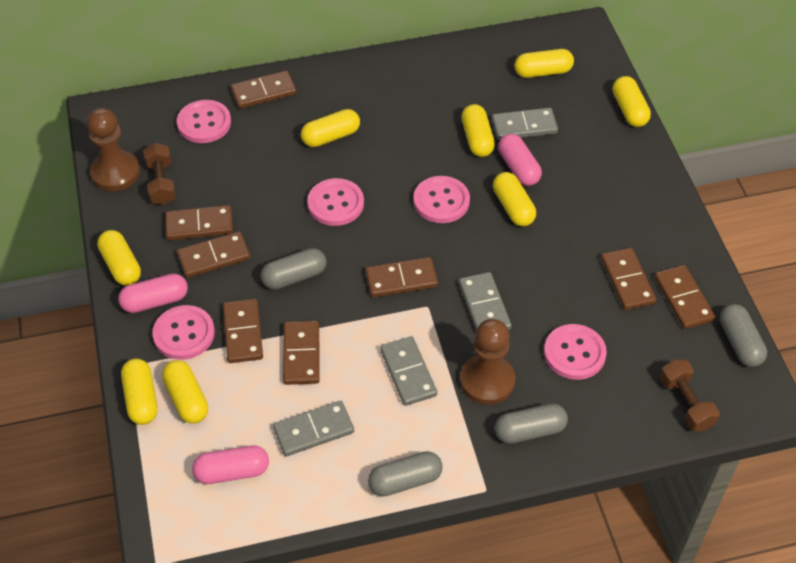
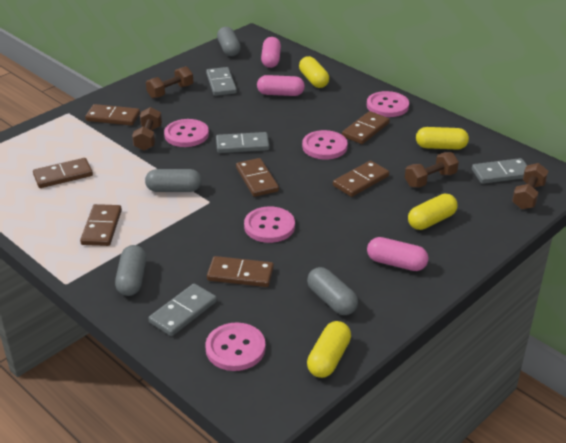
brown domino: 8 -> 7
brown dumbbell: 2 -> 4
brown pawn: 2 -> 0
yellow capsule: 8 -> 4

